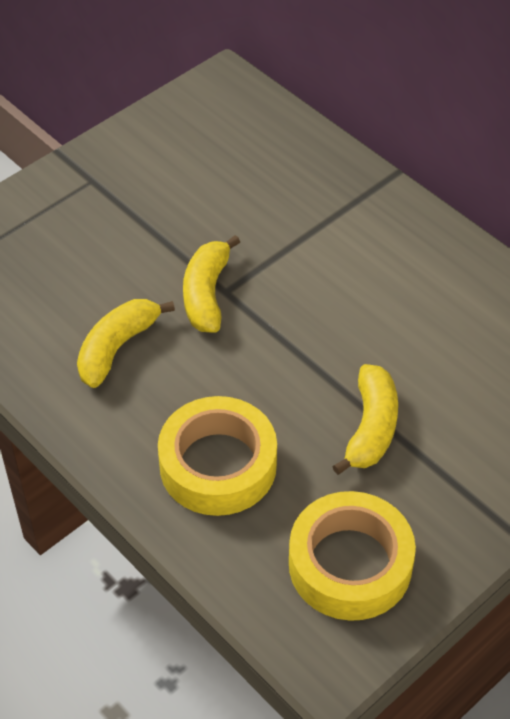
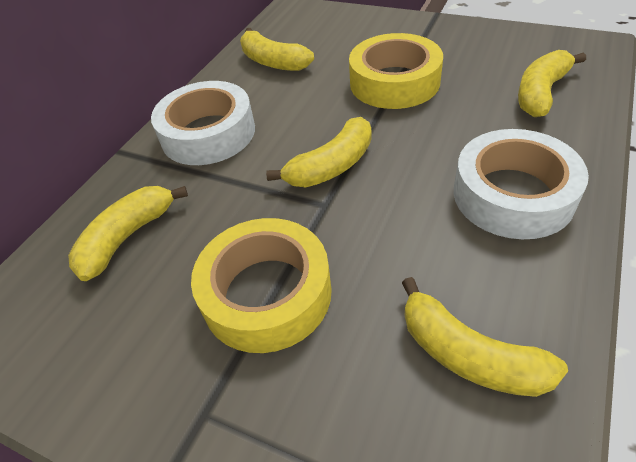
white tape: 0 -> 2
yellow banana: 3 -> 5

